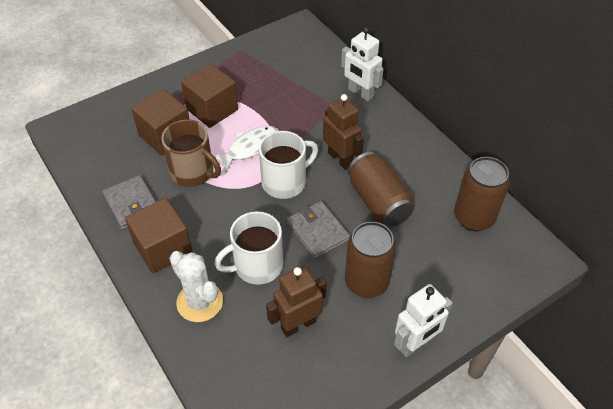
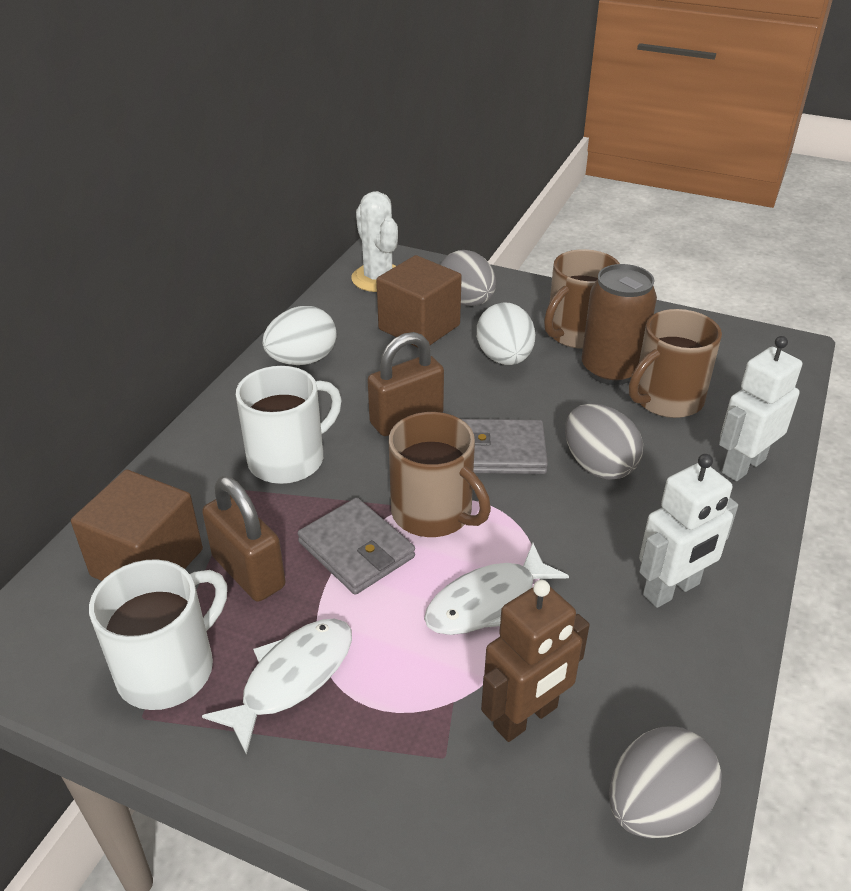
brown can: 3 -> 1
brown cube: 3 -> 2
brown mug: 1 -> 3
brown padlock: 0 -> 2
brown robot: 2 -> 1
grey egg: 0 -> 3
white egg: 0 -> 2
white fish: 1 -> 2

